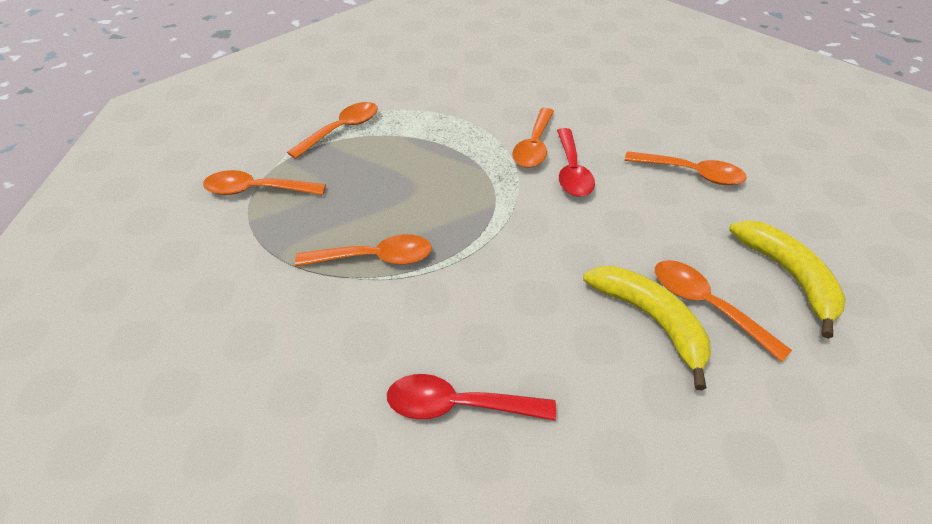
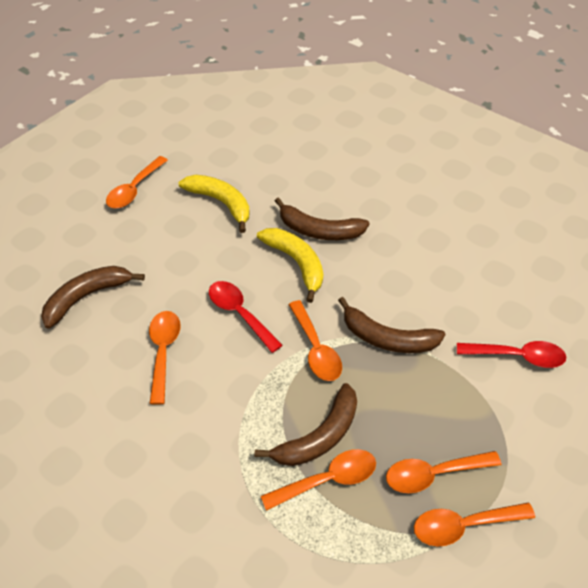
brown banana: 0 -> 4

